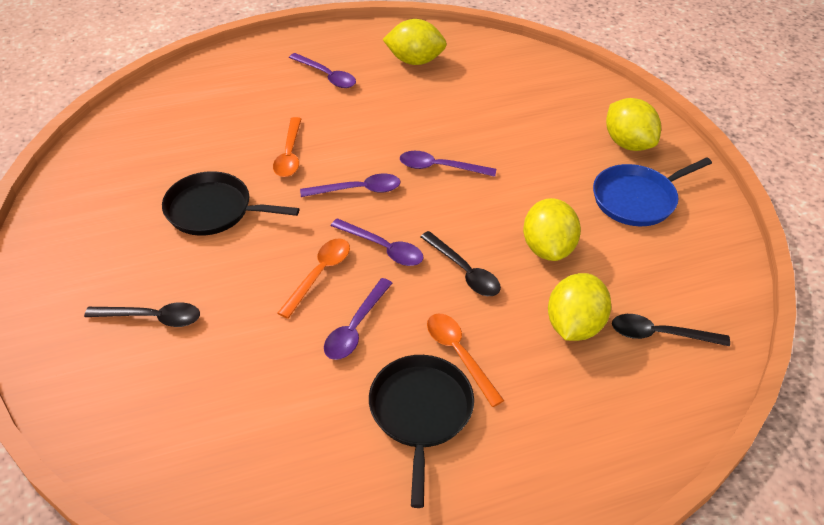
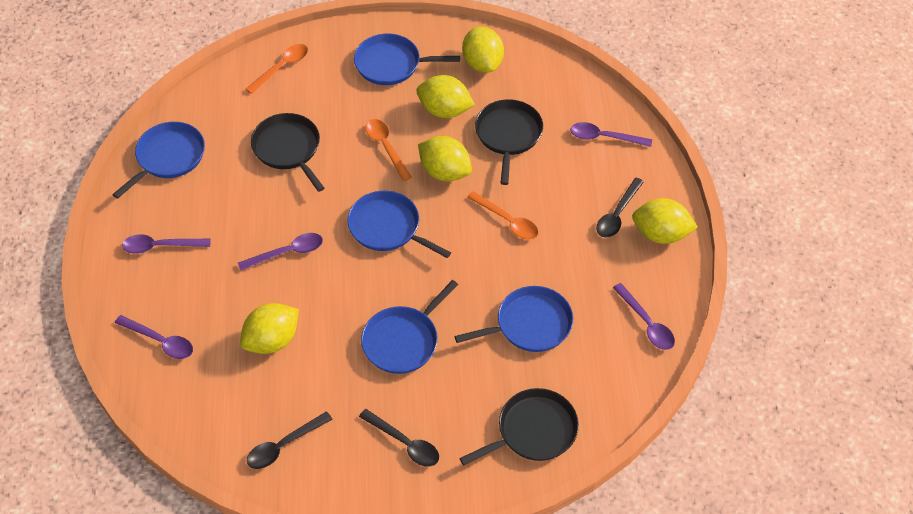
black pan: 2 -> 3
blue pan: 1 -> 5
yellow lemon: 4 -> 5

